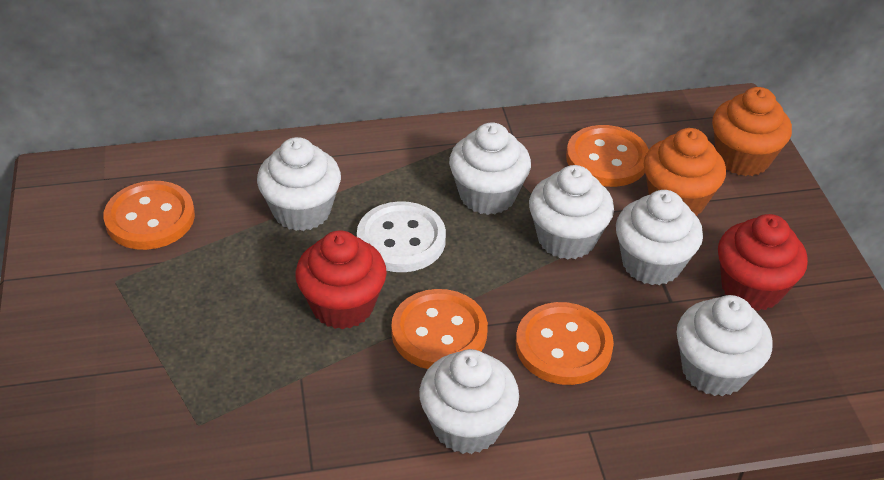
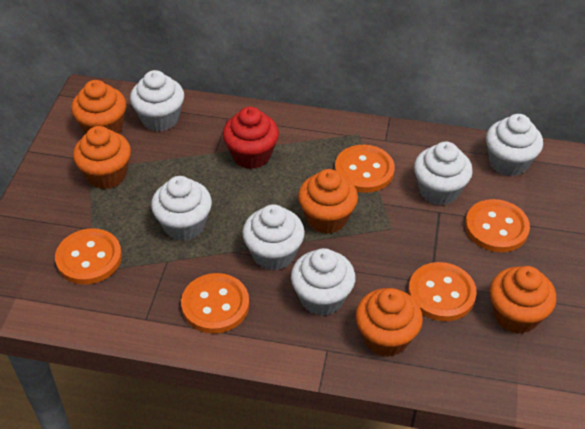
orange button: 4 -> 5
orange cupcake: 2 -> 5
red cupcake: 2 -> 1
white button: 1 -> 0

